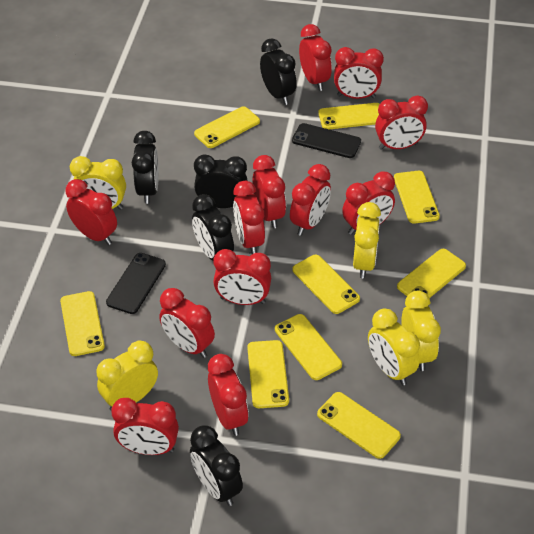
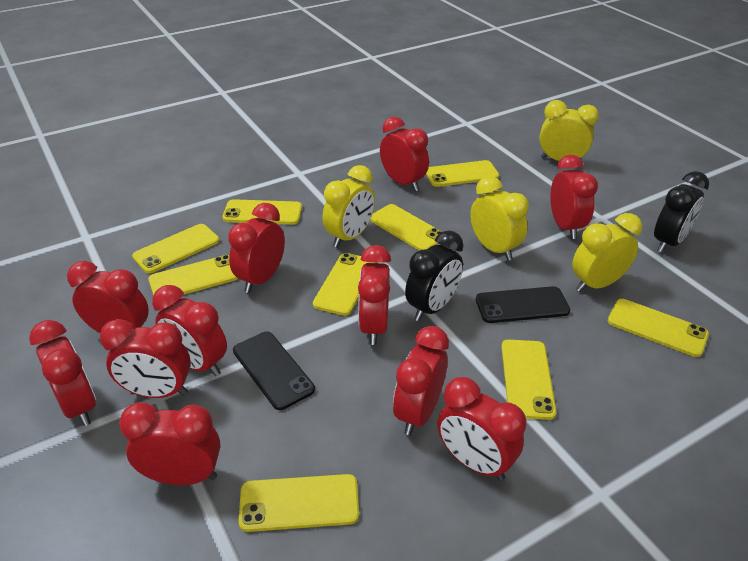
black clock: 5 -> 2
red clock: 12 -> 11
yellow clock: 5 -> 4

